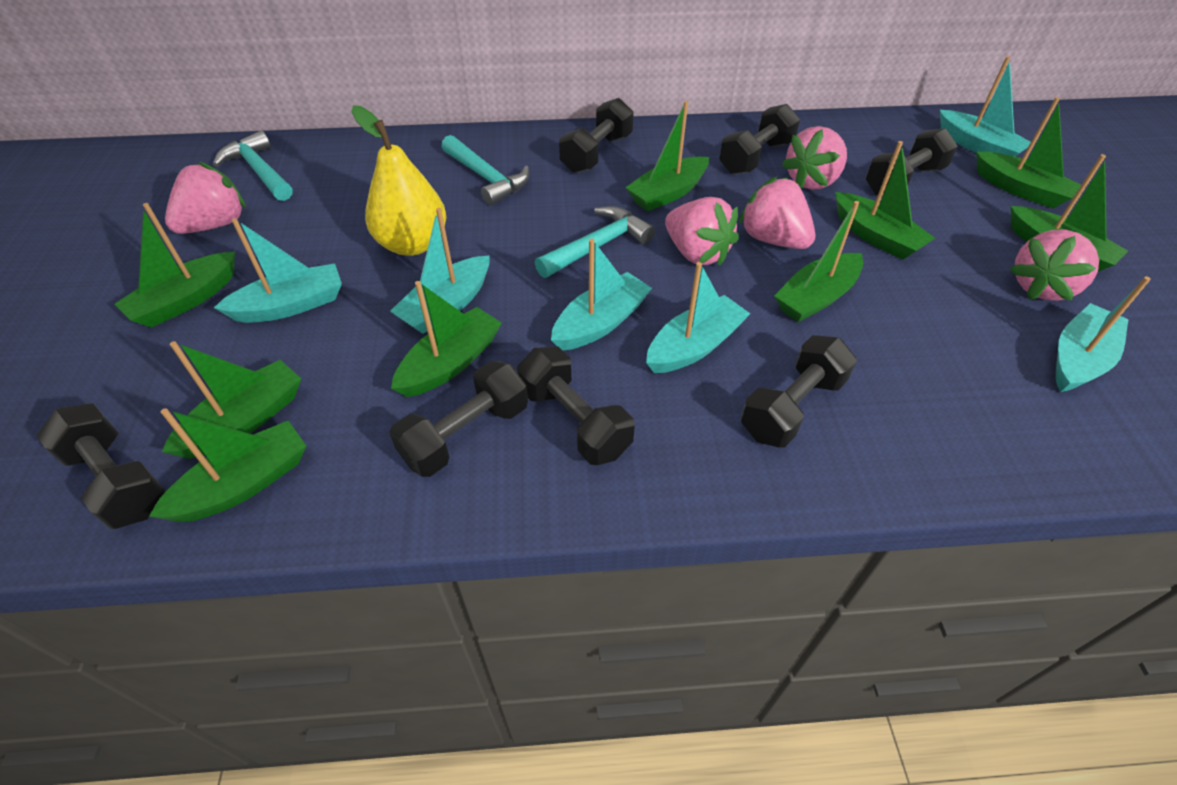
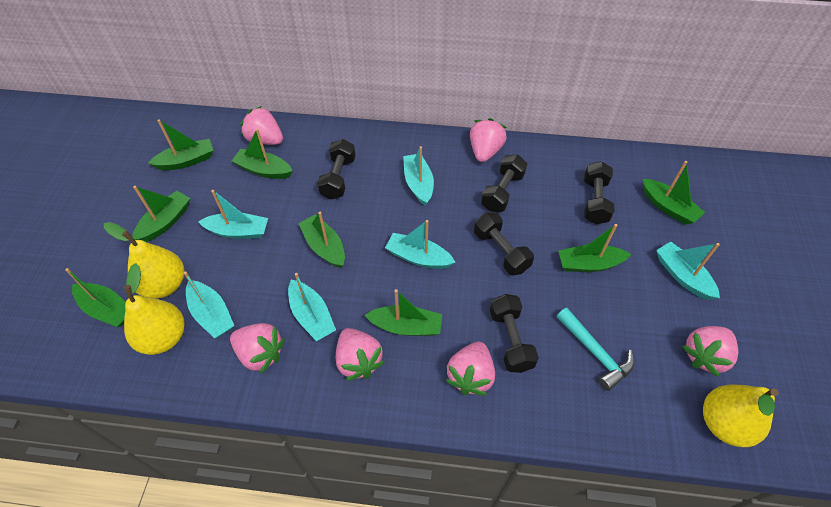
black dumbbell: 7 -> 5
green boat: 9 -> 8
pink strawberry: 5 -> 6
turquoise hammer: 3 -> 1
yellow pear: 1 -> 3

